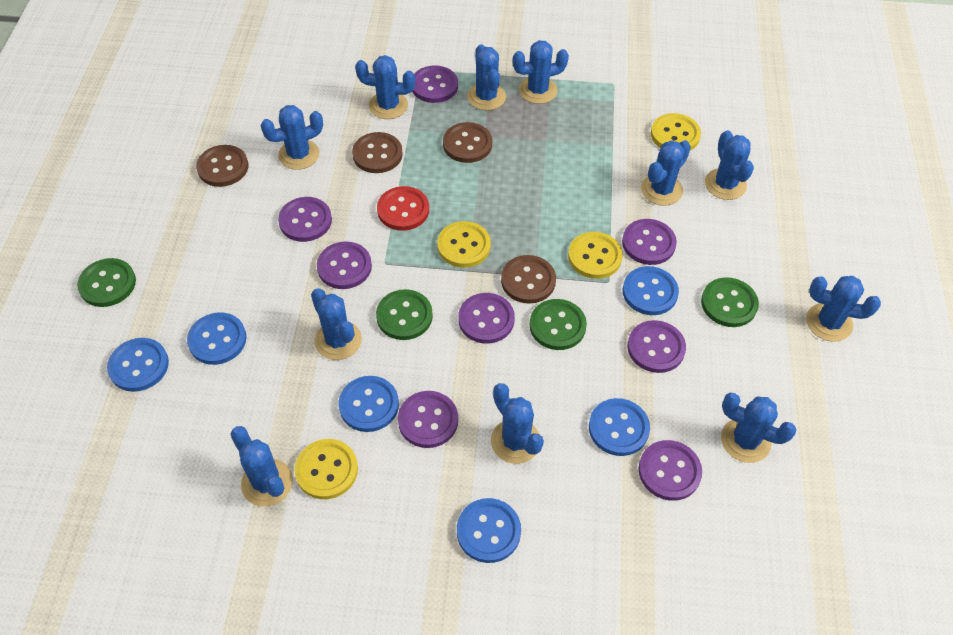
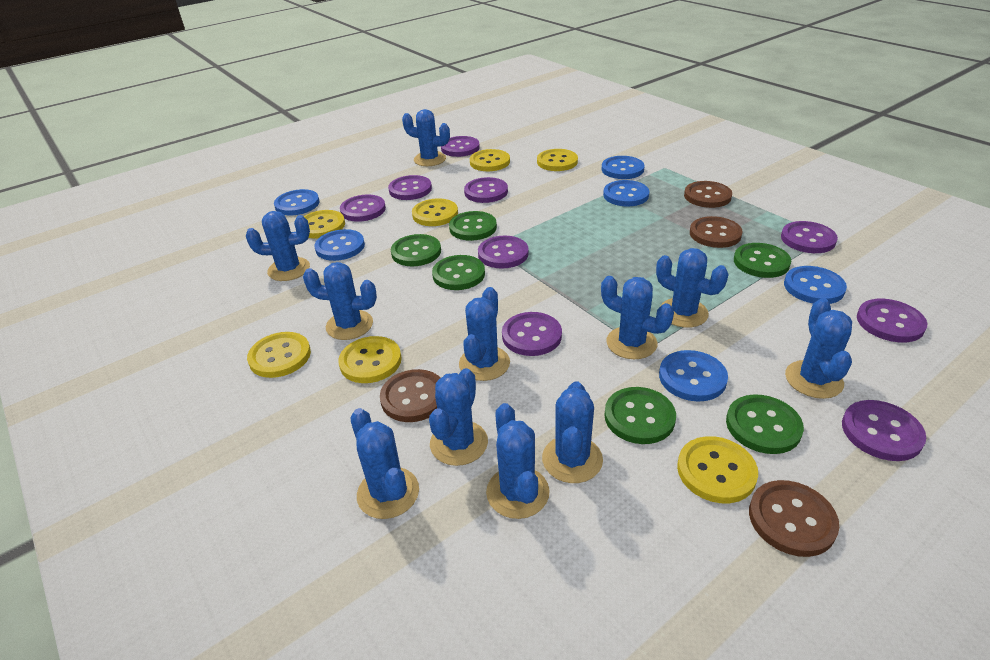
green button: 4 -> 6
purple button: 8 -> 9
red button: 1 -> 0
yellow button: 4 -> 7

